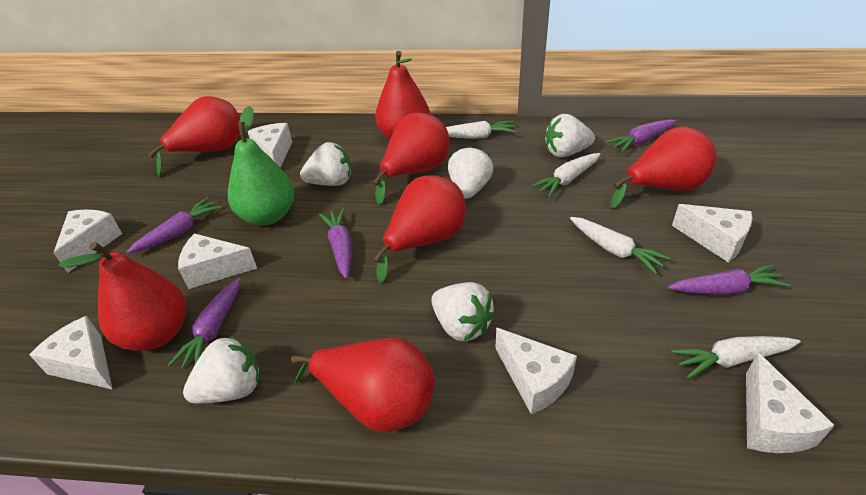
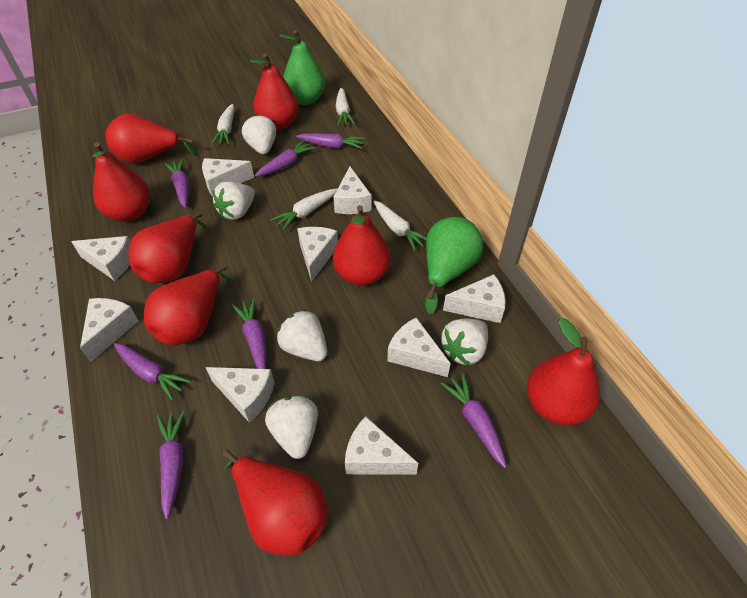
green pear: 1 -> 2
purple carrot: 5 -> 7
red pear: 7 -> 8
white cheese: 7 -> 9

